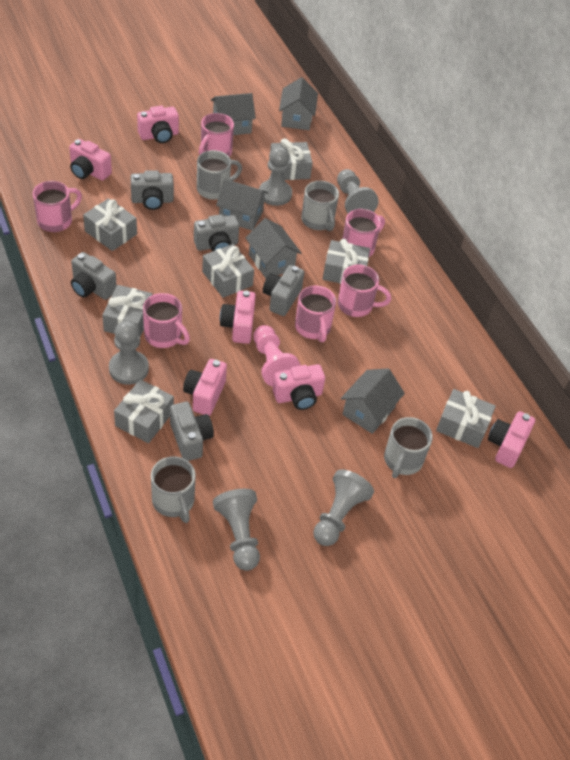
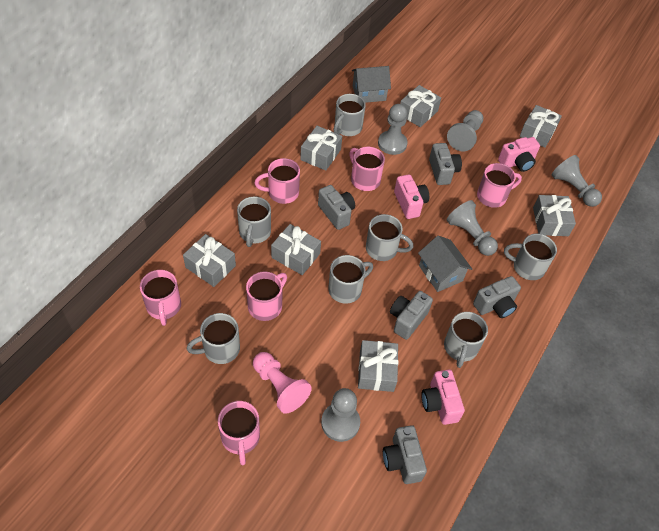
grey house: 5 -> 2
grey mug: 4 -> 7
pink camera: 6 -> 3

